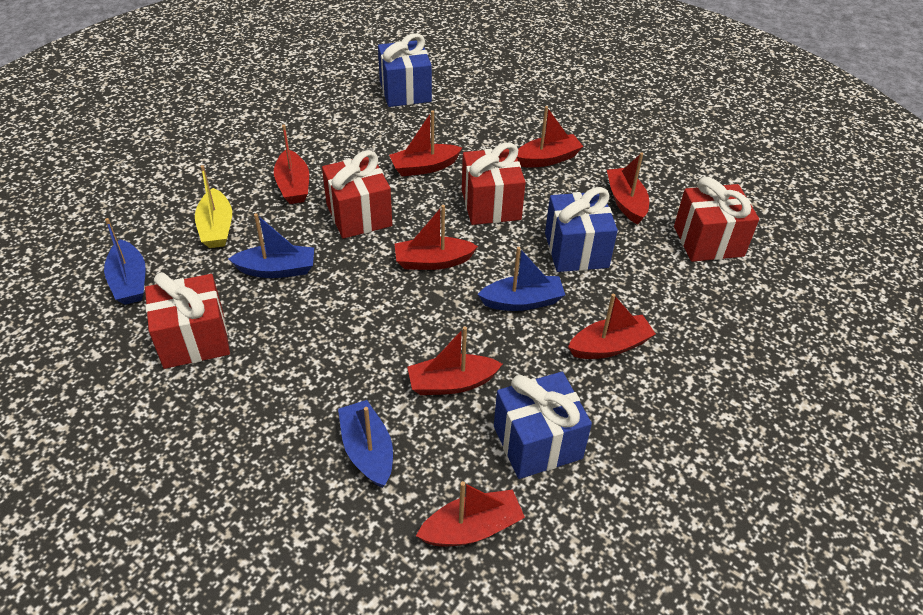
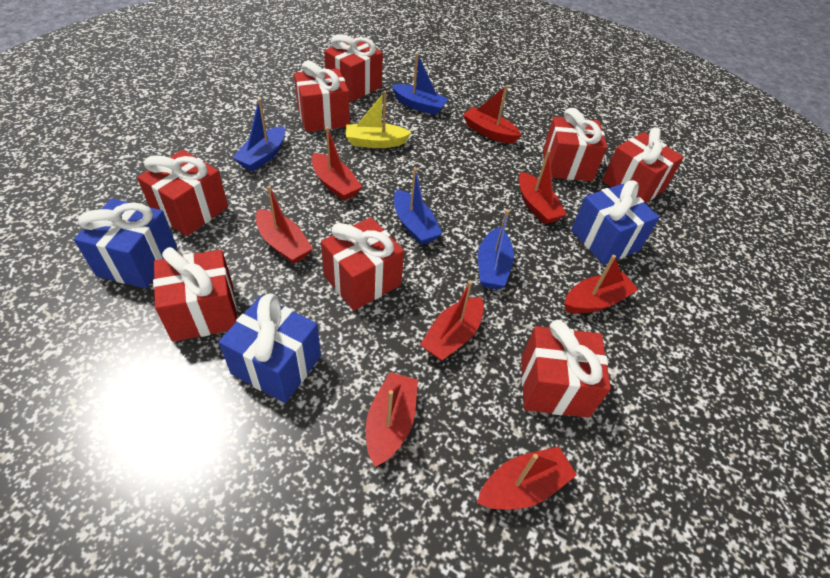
red gift: 4 -> 8

